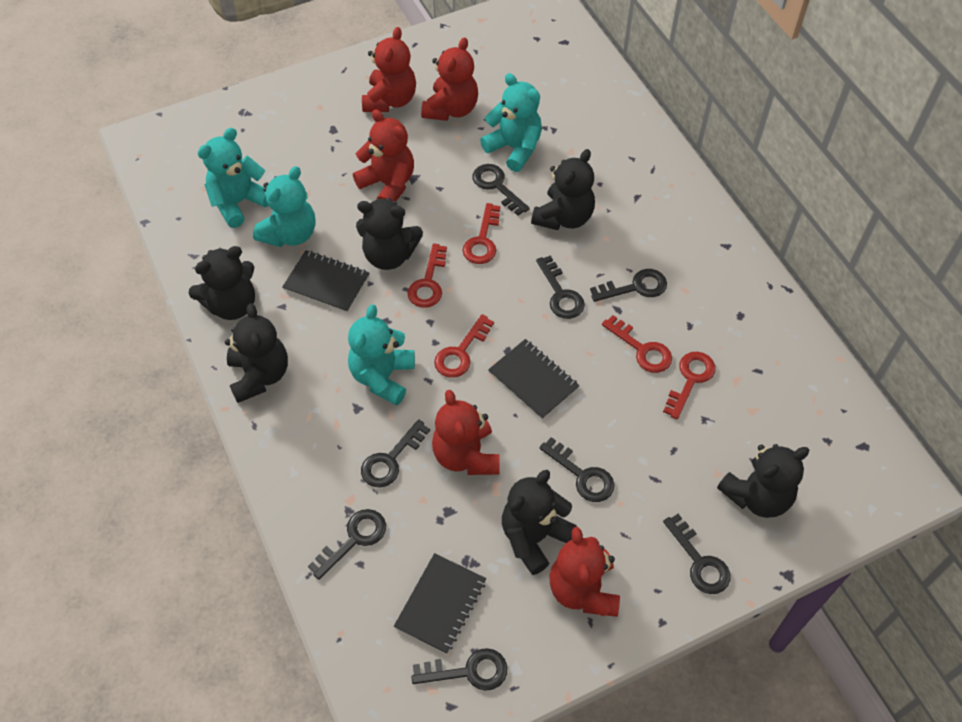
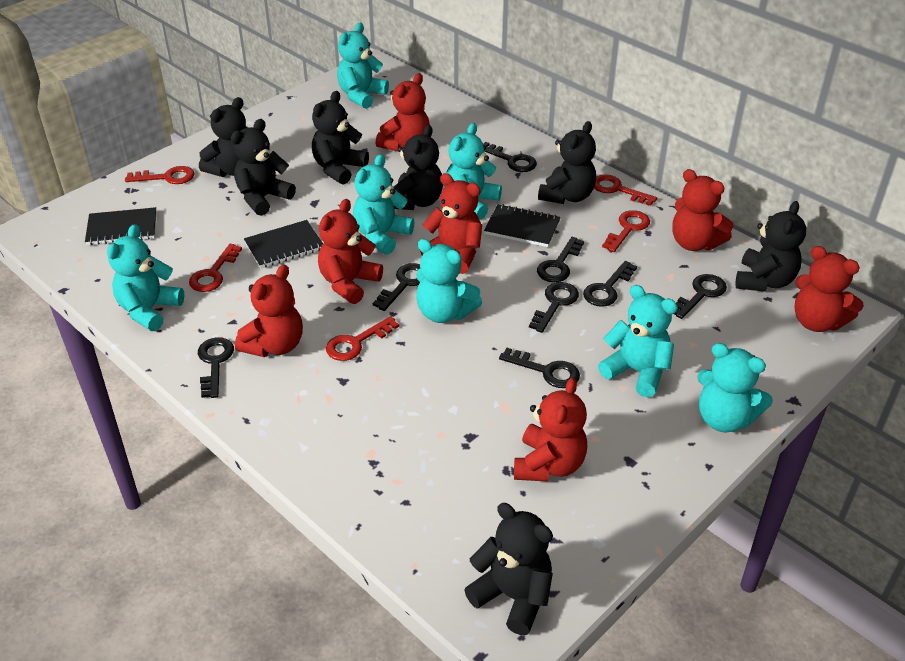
black teddy bear: 6 -> 7
red teddy bear: 5 -> 7
turquoise teddy bear: 4 -> 7

